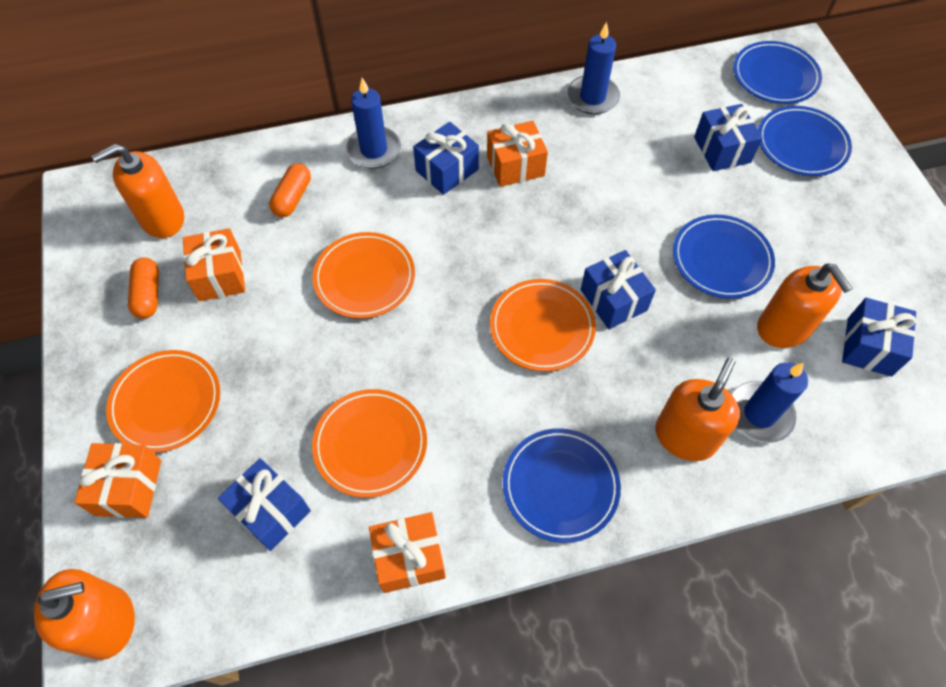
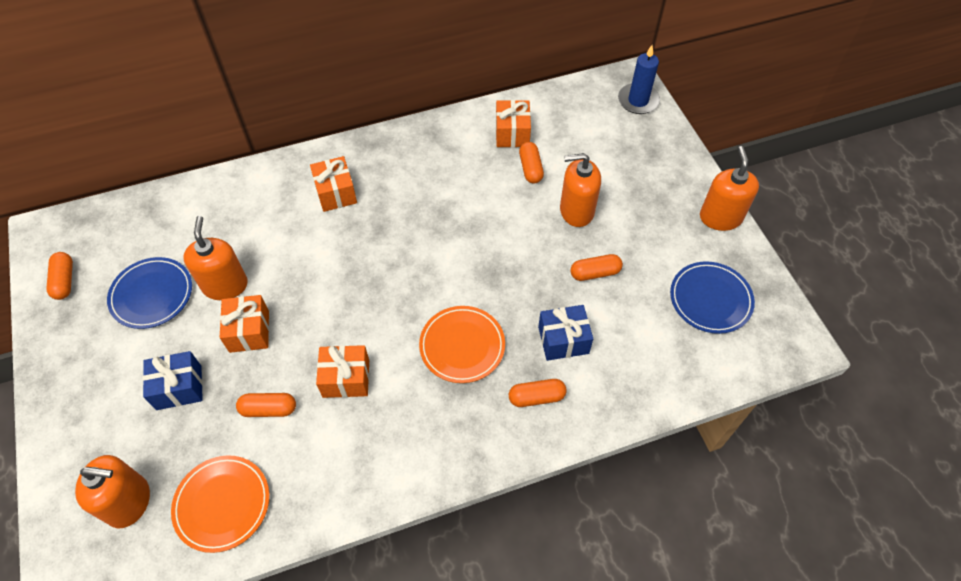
blue candle: 3 -> 1
blue gift: 5 -> 2
blue plate: 4 -> 2
orange capsule: 2 -> 5
orange plate: 4 -> 2

